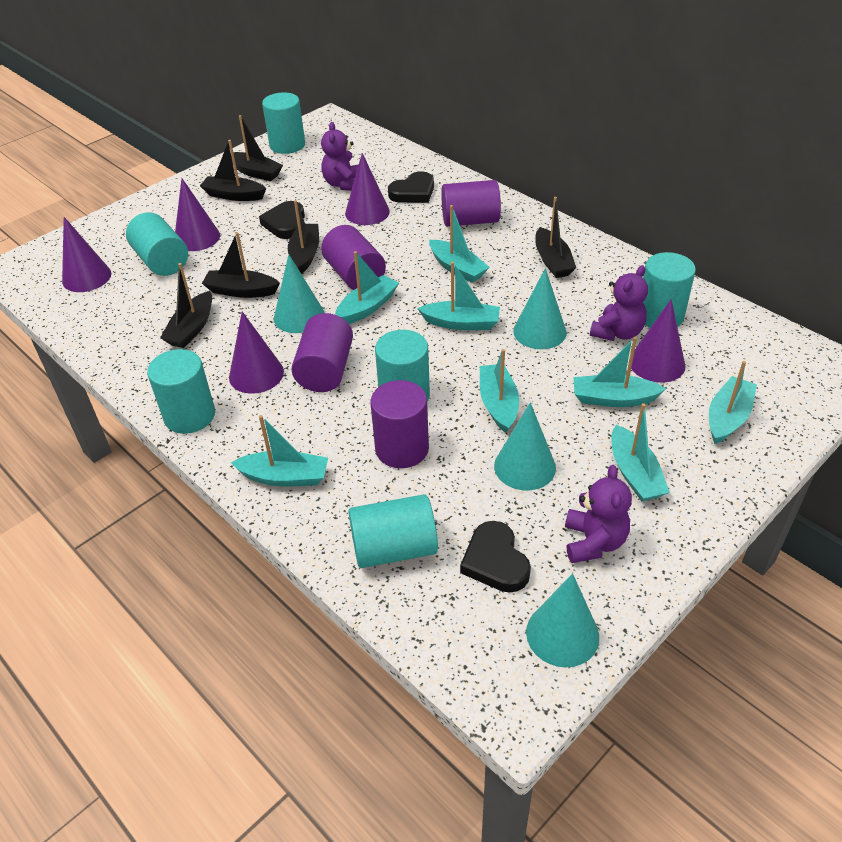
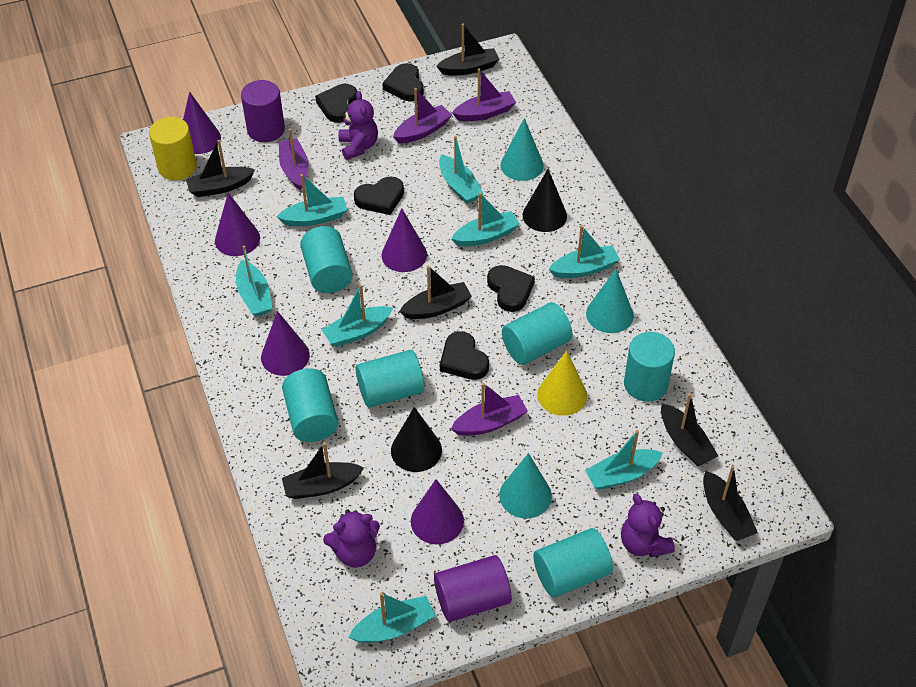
black cone: 0 -> 2
black heart: 3 -> 5
purple boat: 0 -> 4
purple cylinder: 4 -> 2
turquoise cone: 4 -> 3
yellow cone: 0 -> 1
yellow cylinder: 0 -> 1

